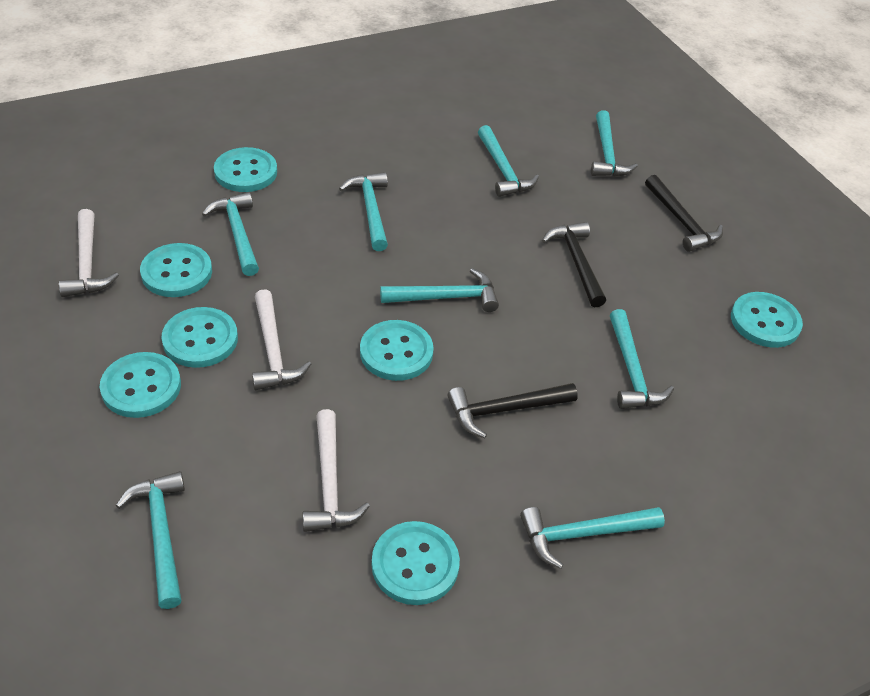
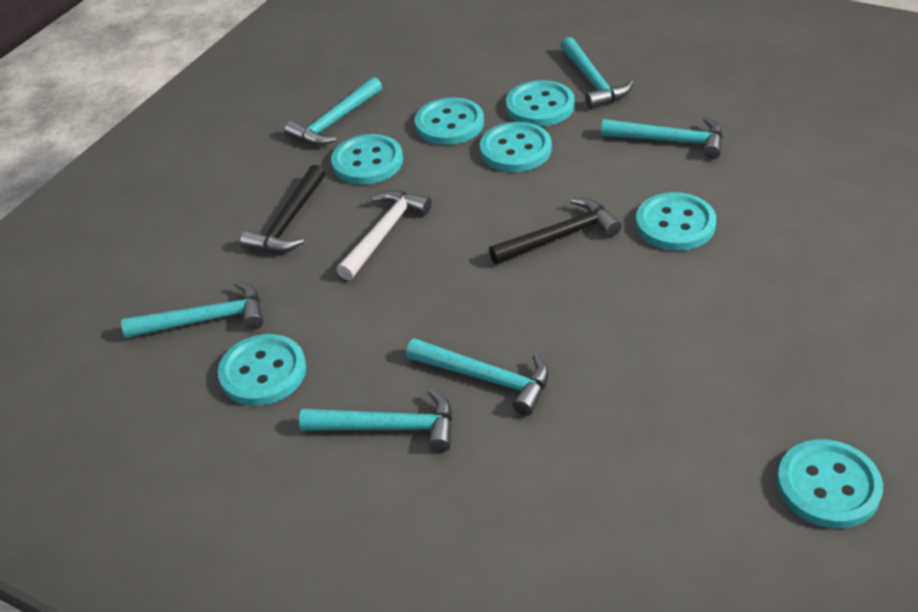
black hammer: 3 -> 2
turquoise hammer: 8 -> 6
white hammer: 3 -> 1

